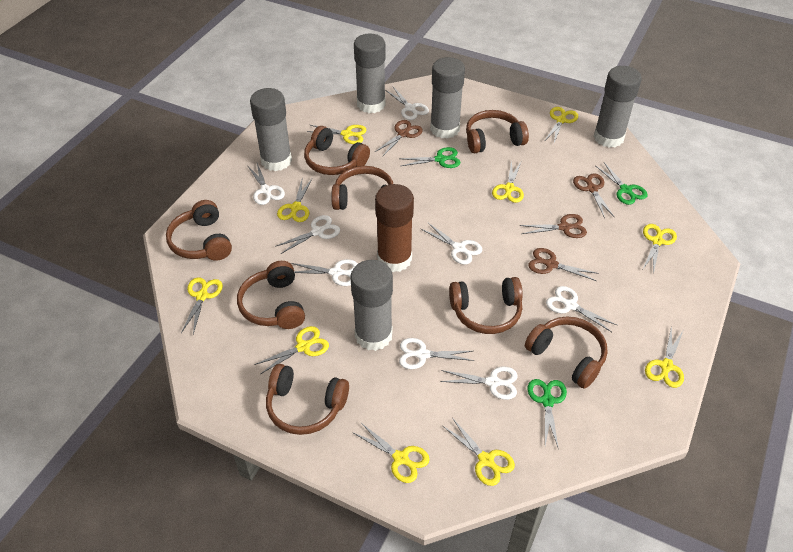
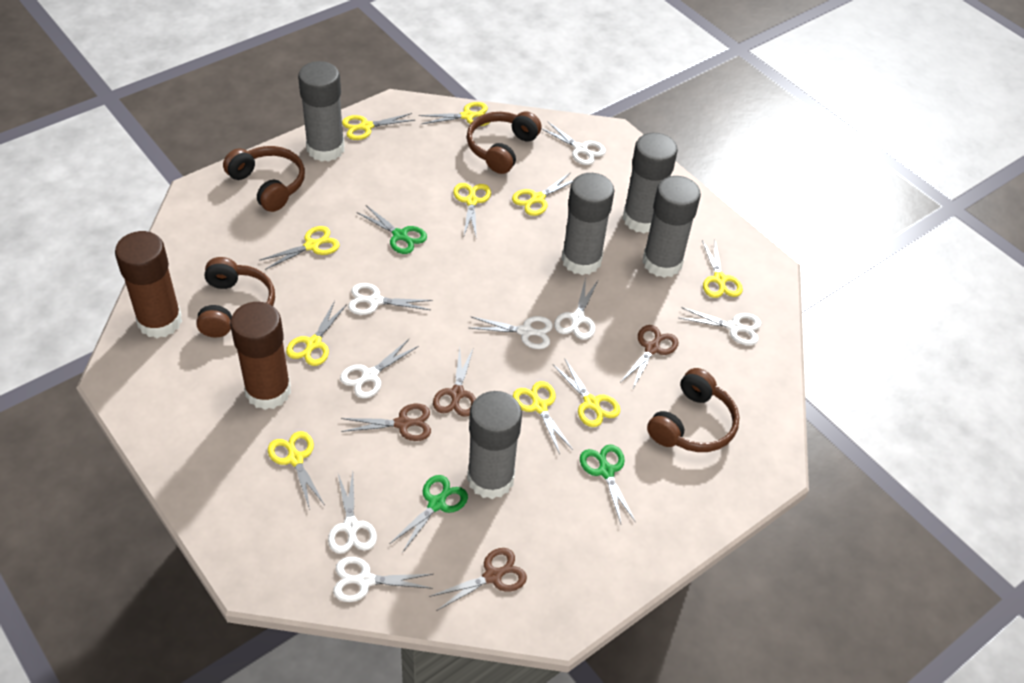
brown glue stick: 1 -> 2
brown headphones: 8 -> 4

